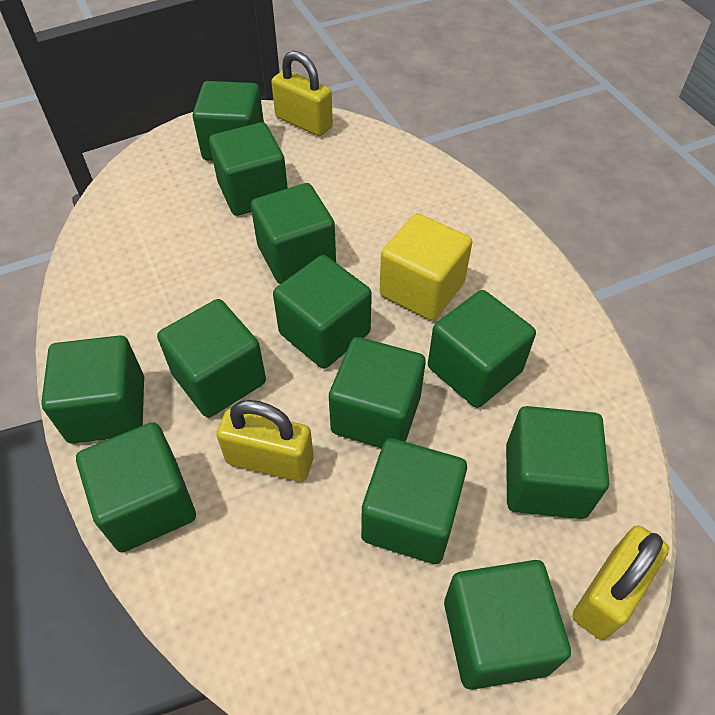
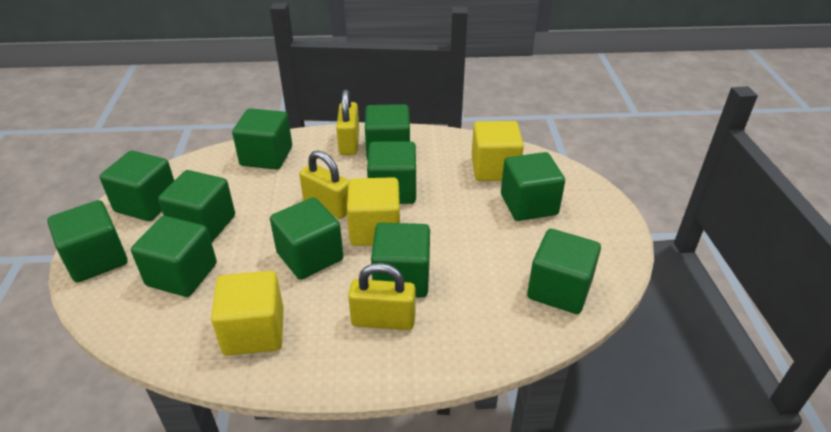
green cube: 12 -> 11
yellow cube: 1 -> 3

